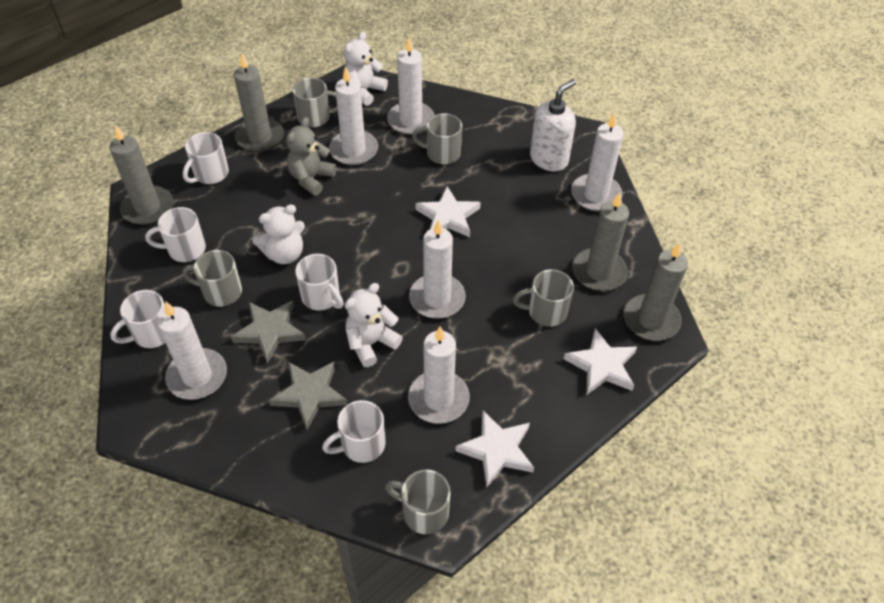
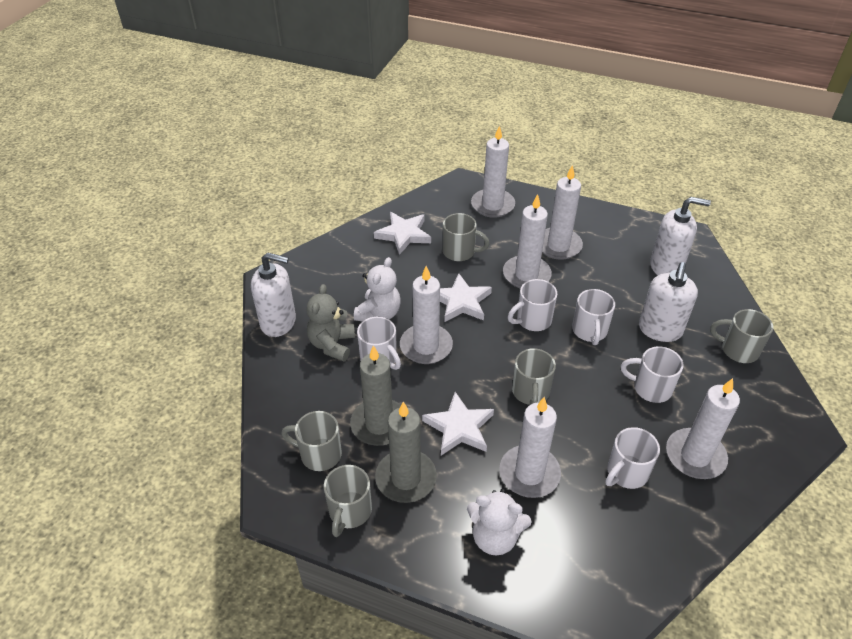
grey candle: 4 -> 2
grey star: 2 -> 0
white soap dispenser: 1 -> 3
white teddy bear: 3 -> 2

